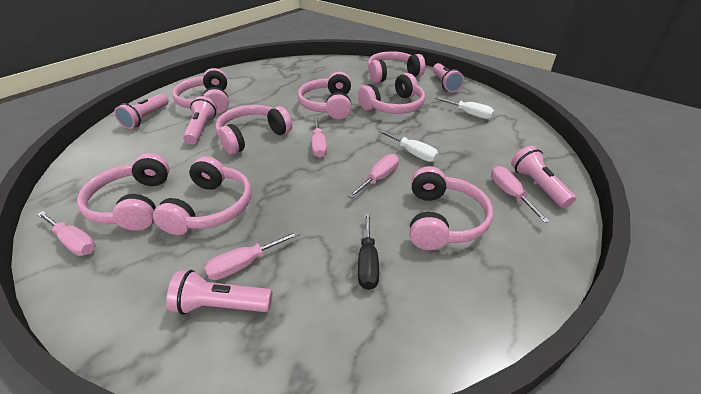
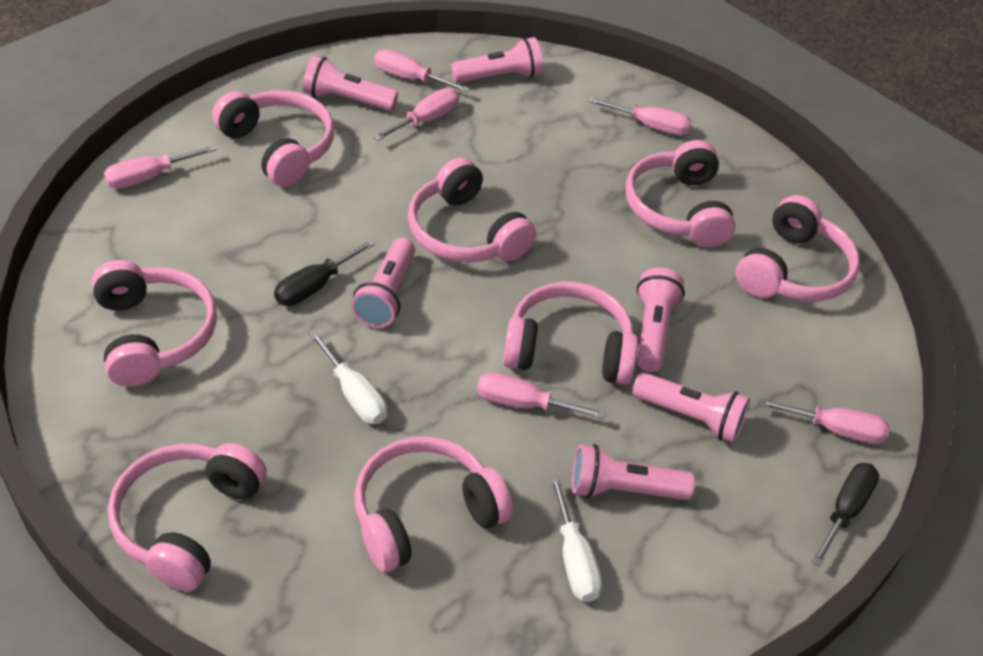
black screwdriver: 1 -> 2
pink flashlight: 5 -> 6
pink screwdriver: 5 -> 6

